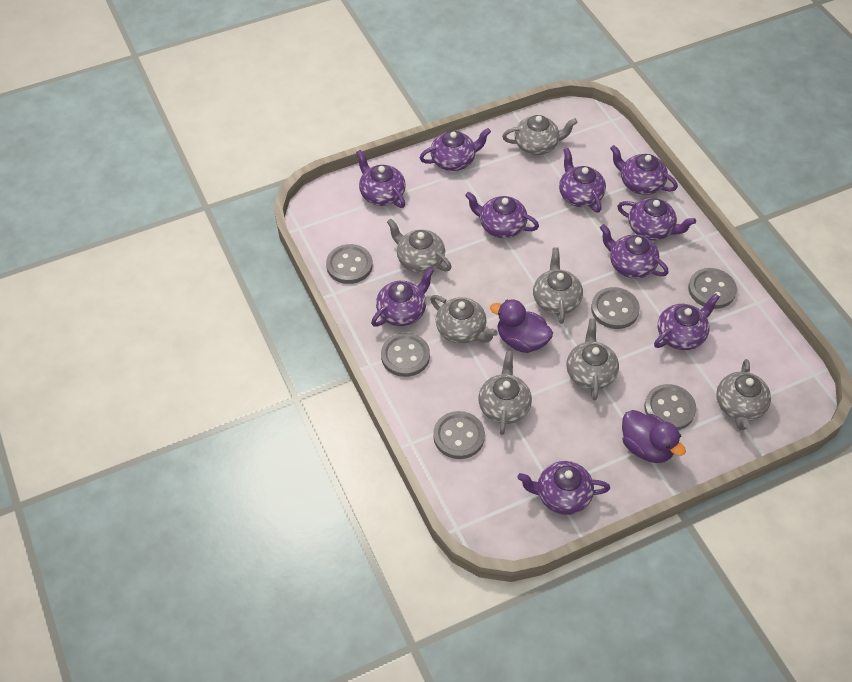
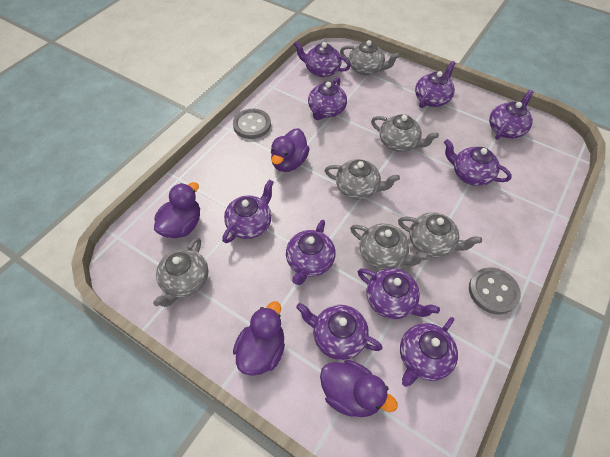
grey button: 6 -> 2
grey teapot: 7 -> 6
purple duck: 2 -> 4

